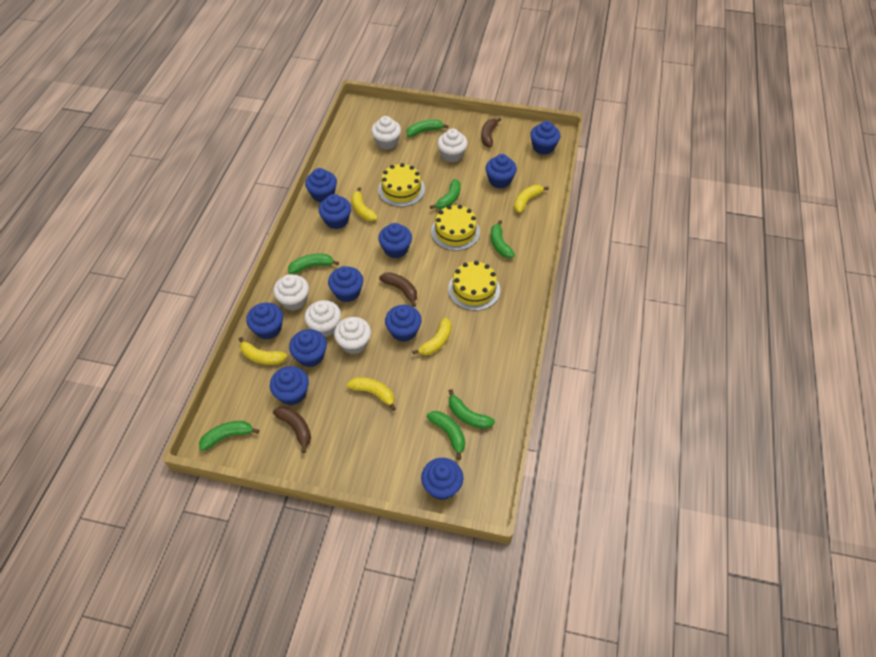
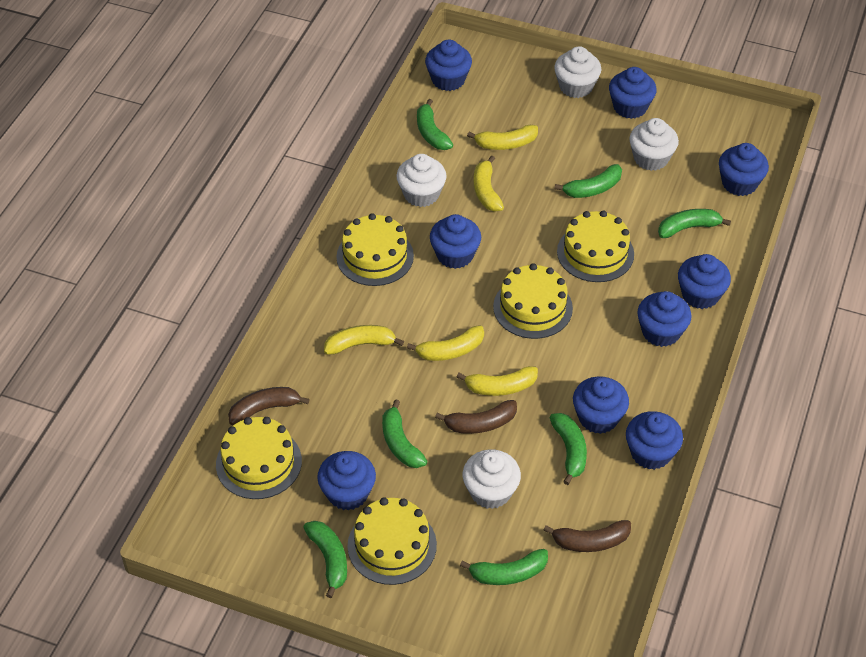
blue cupcake: 11 -> 9
white cupcake: 5 -> 4
yellow cake: 3 -> 5

